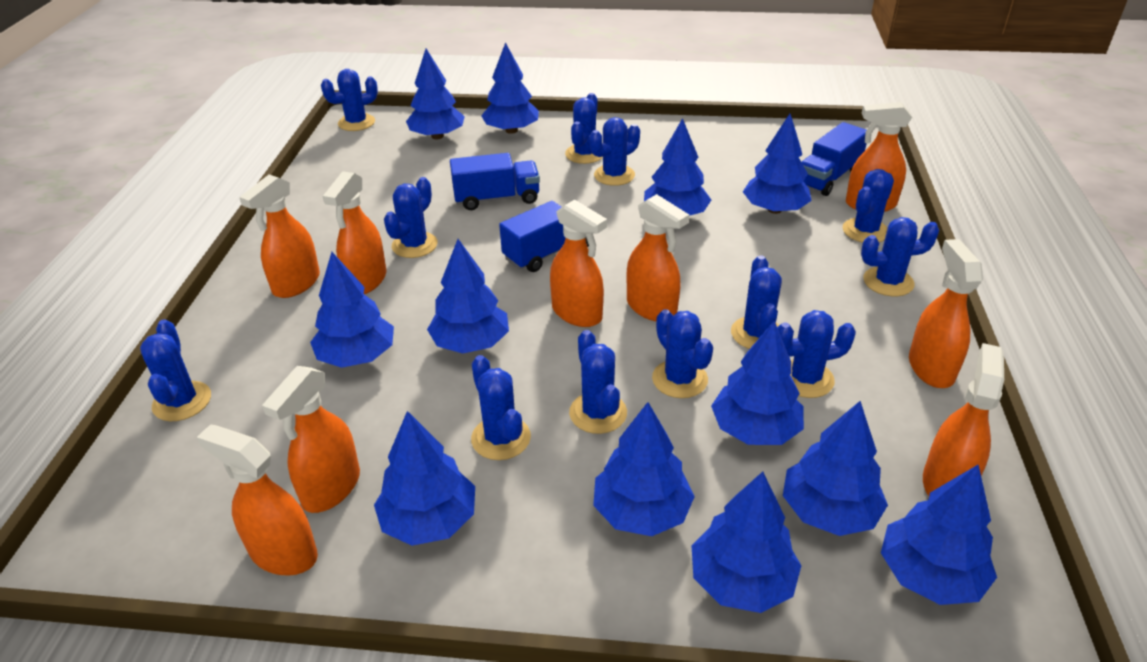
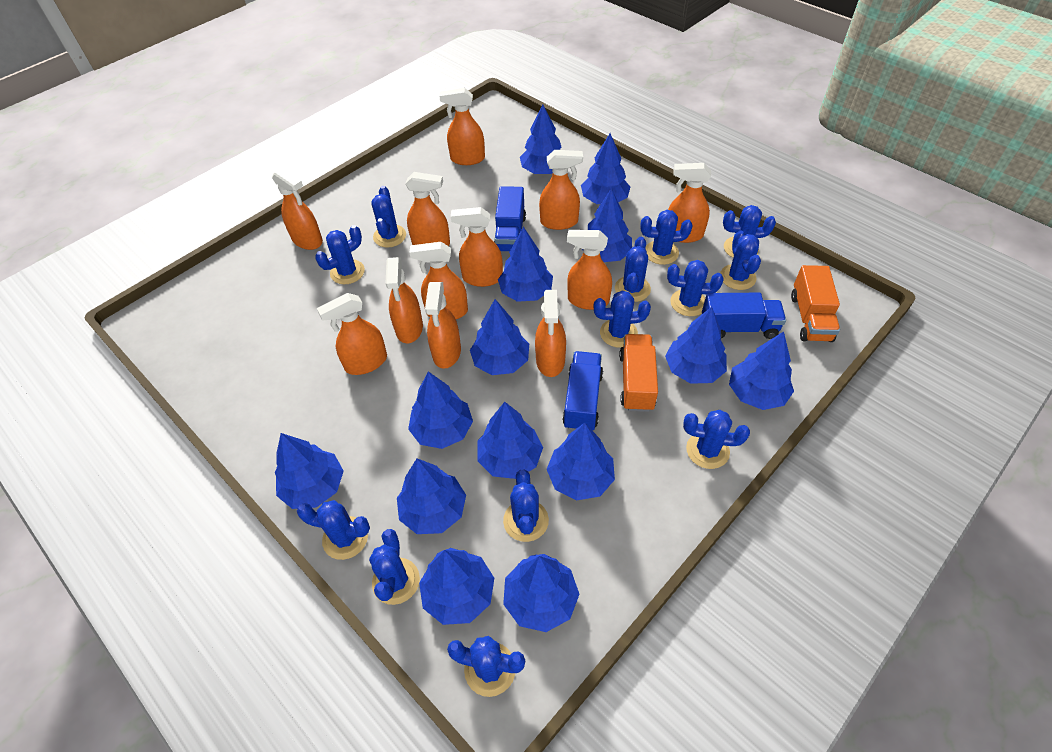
blue cactus: 12 -> 13
blue tree: 12 -> 14
orange spray bottle: 9 -> 12
orange truck: 0 -> 2

